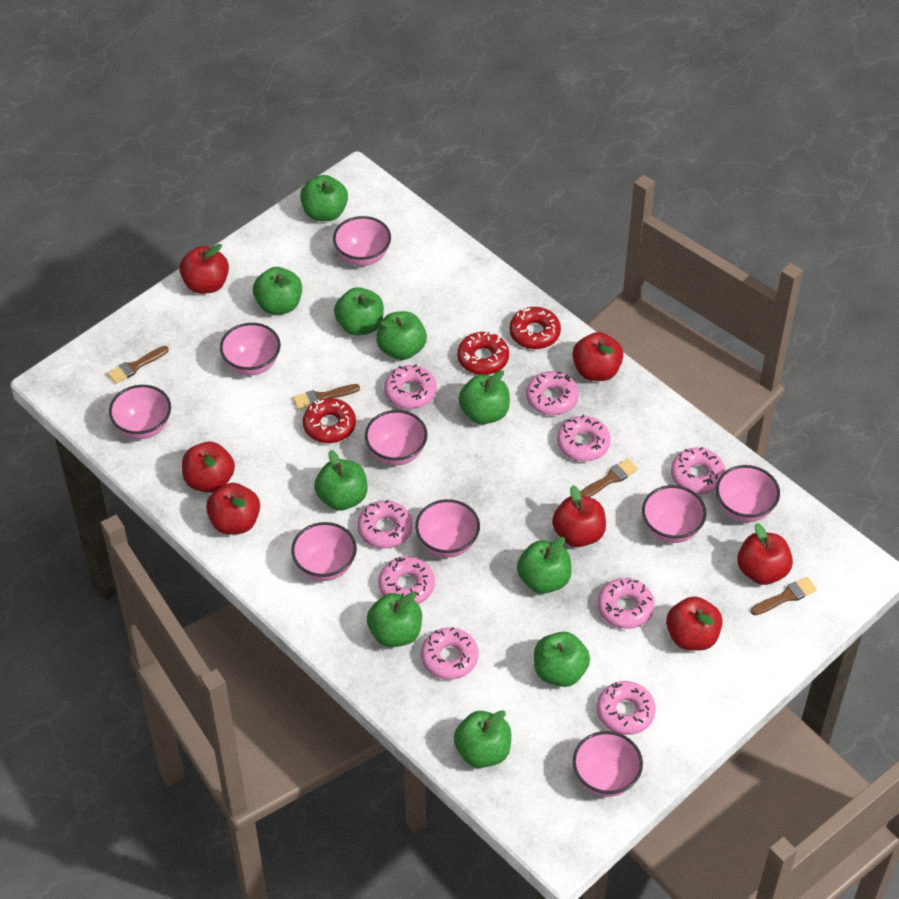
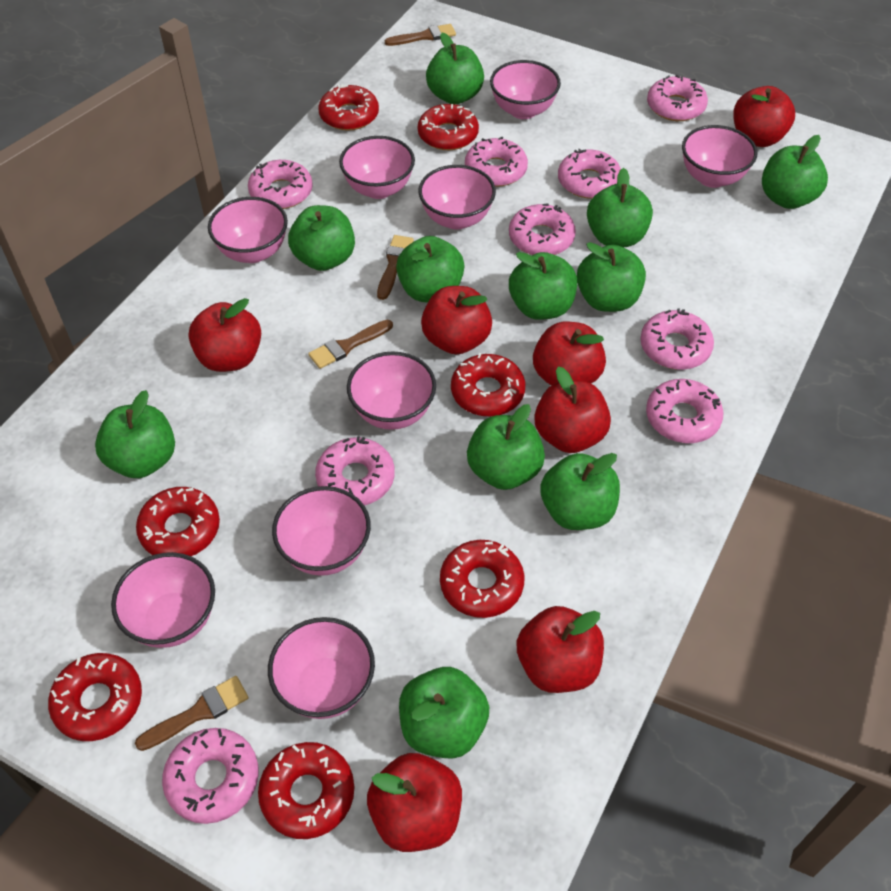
green apple: 10 -> 11
red donut: 3 -> 7

